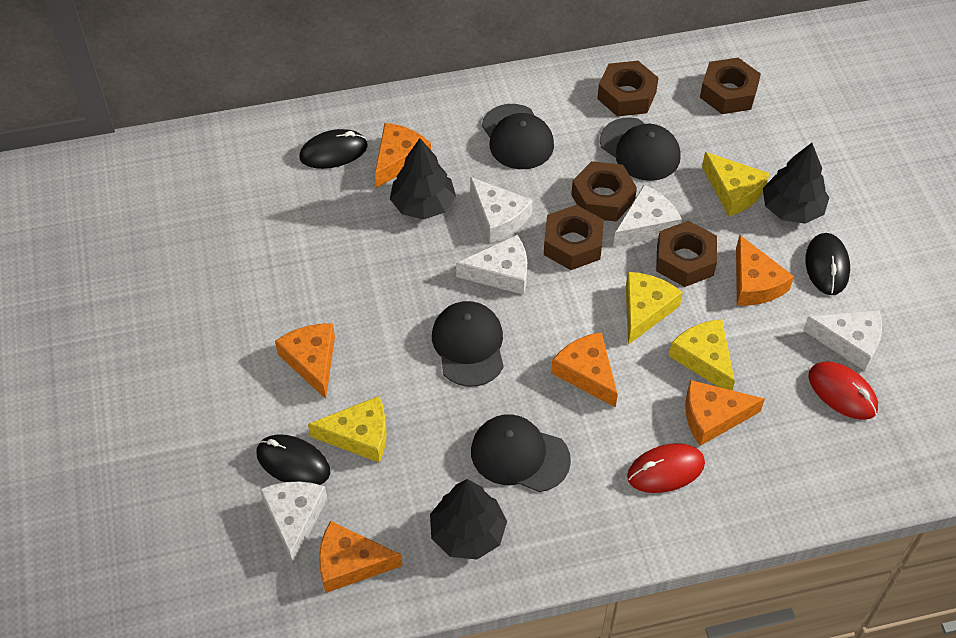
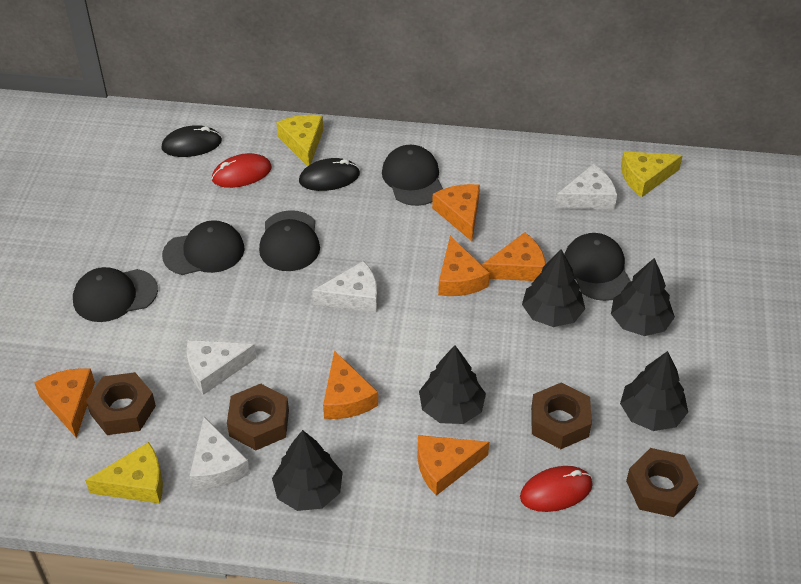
black cap: 4 -> 5
black mouse: 3 -> 2
black tree: 3 -> 5
brown nut: 5 -> 4
white cheese: 5 -> 4
yellow cheese: 4 -> 3

